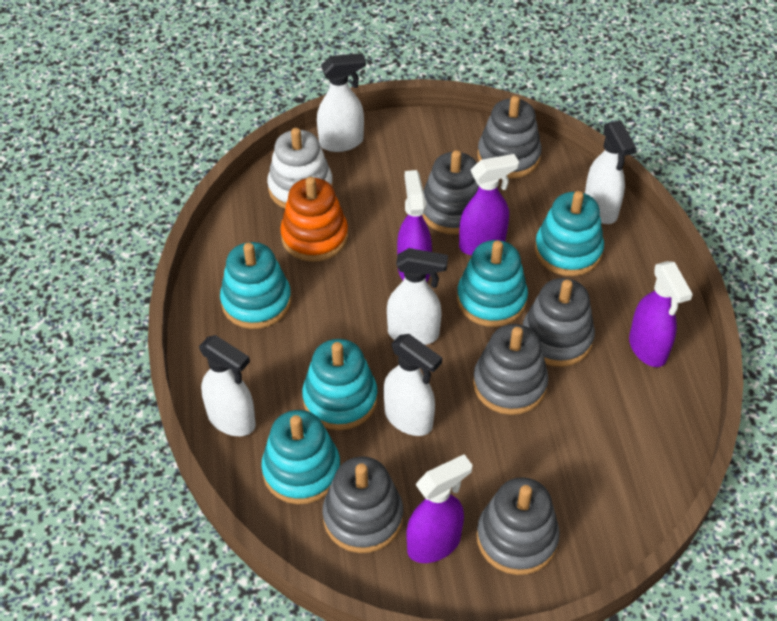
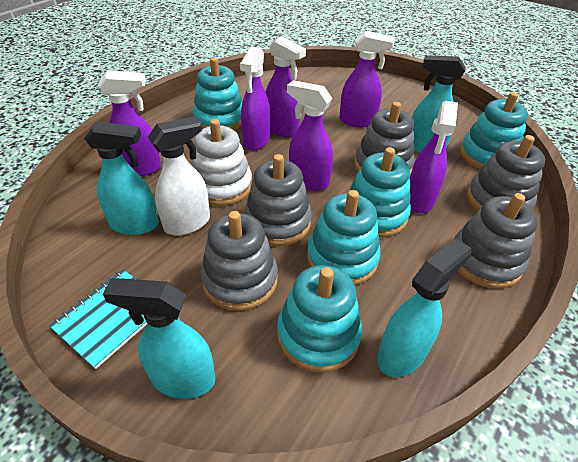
grey stacking toy: 6 -> 5
orange stacking toy: 1 -> 0
purple spray bottle: 4 -> 6
turquoise notebook: 0 -> 1
turquoise spray bottle: 0 -> 4
white spray bottle: 5 -> 1

